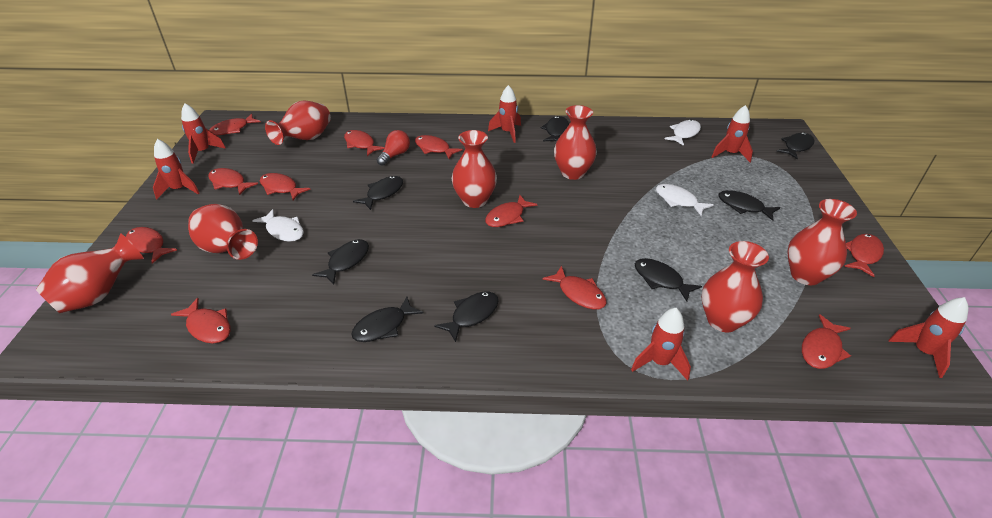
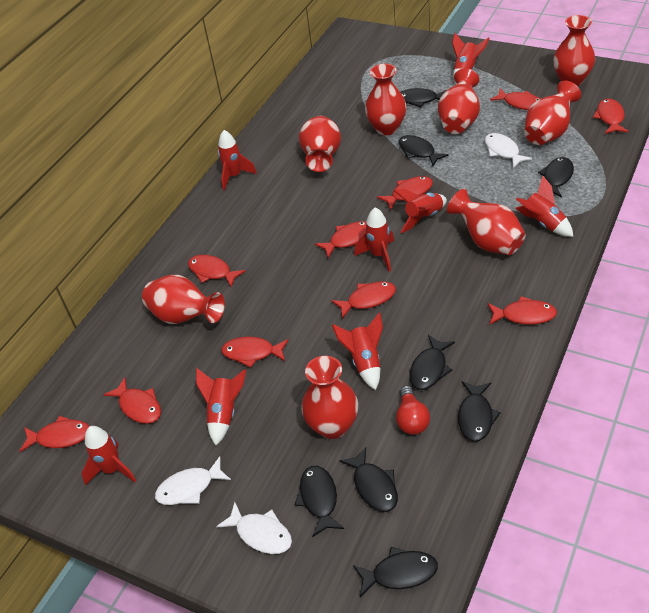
red fish: 11 -> 10
red rocket: 6 -> 8
red vase: 7 -> 8

